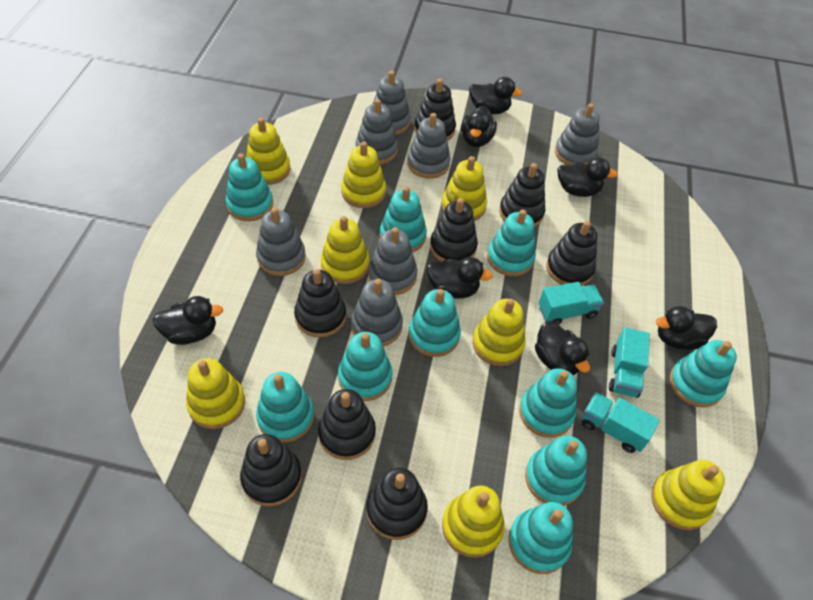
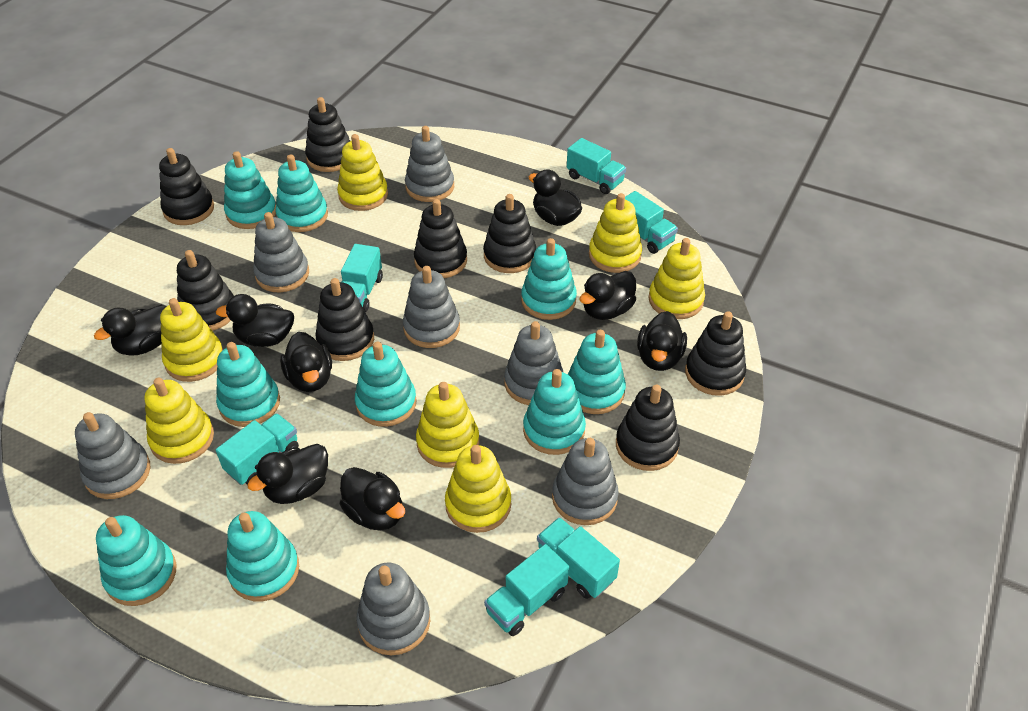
black duck: 7 -> 8
turquoise stacking toy: 10 -> 9
turquoise truck: 3 -> 6
yellow stacking toy: 8 -> 7

